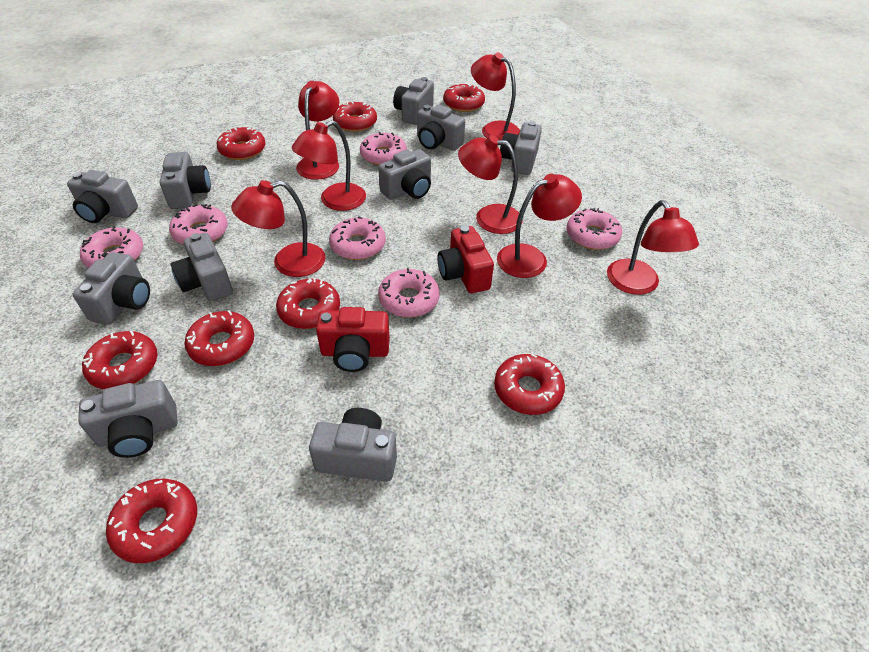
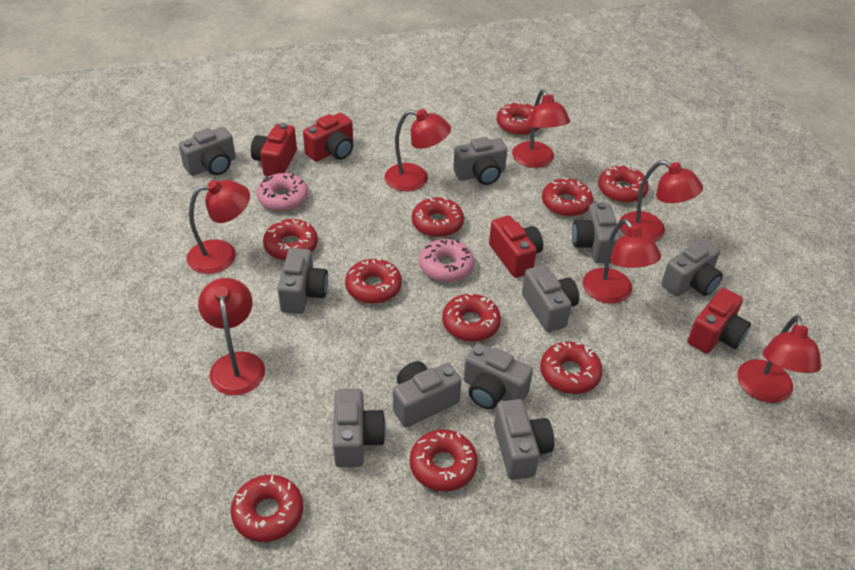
pink donut: 6 -> 2
red camera: 2 -> 4
red donut: 8 -> 10

